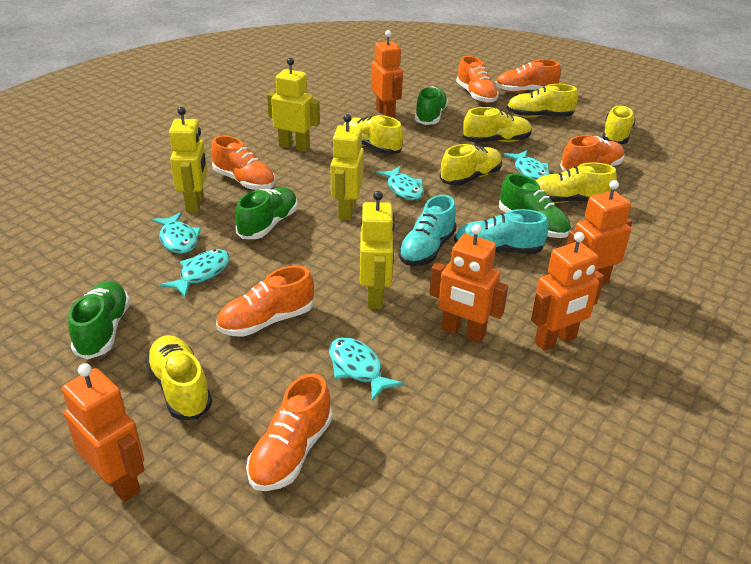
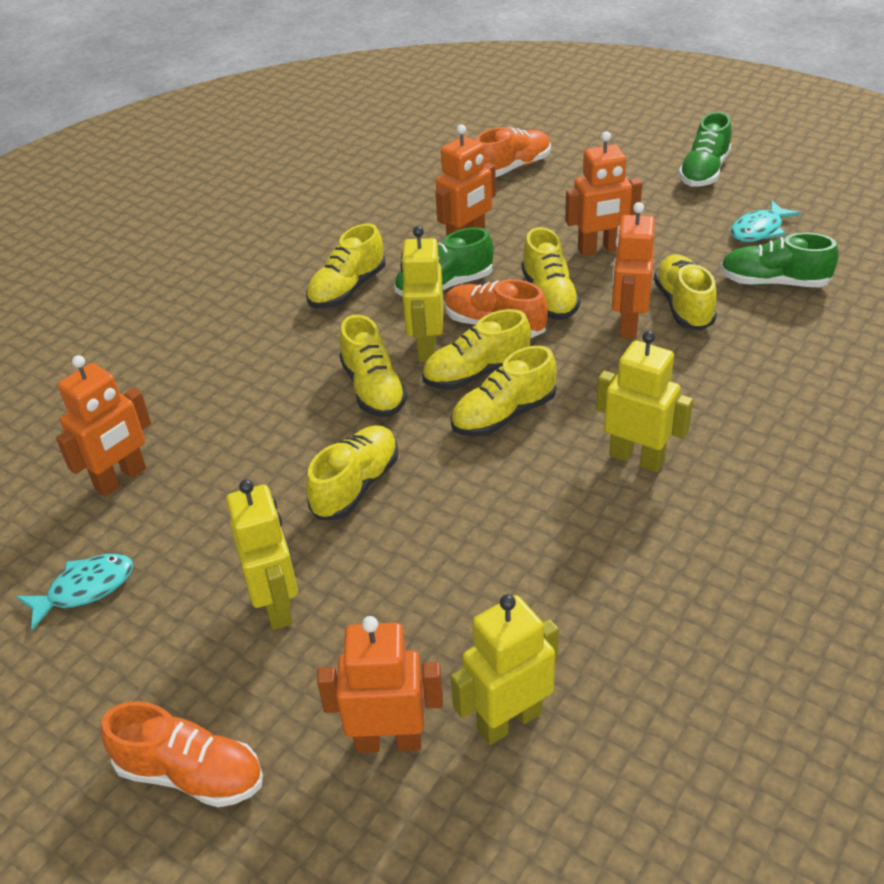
green shoe: 4 -> 3
orange shoe: 6 -> 3
turquoise fish: 5 -> 2
turquoise shoe: 2 -> 0

